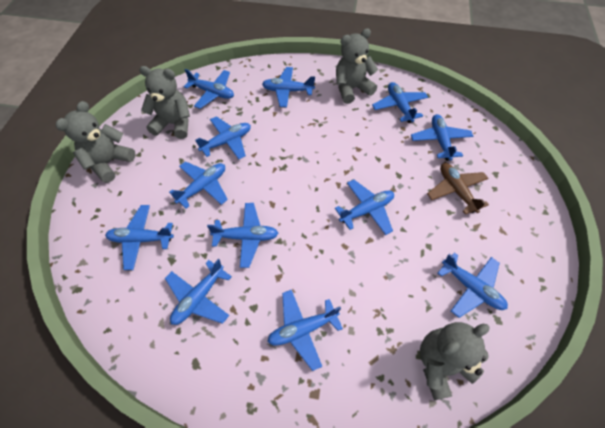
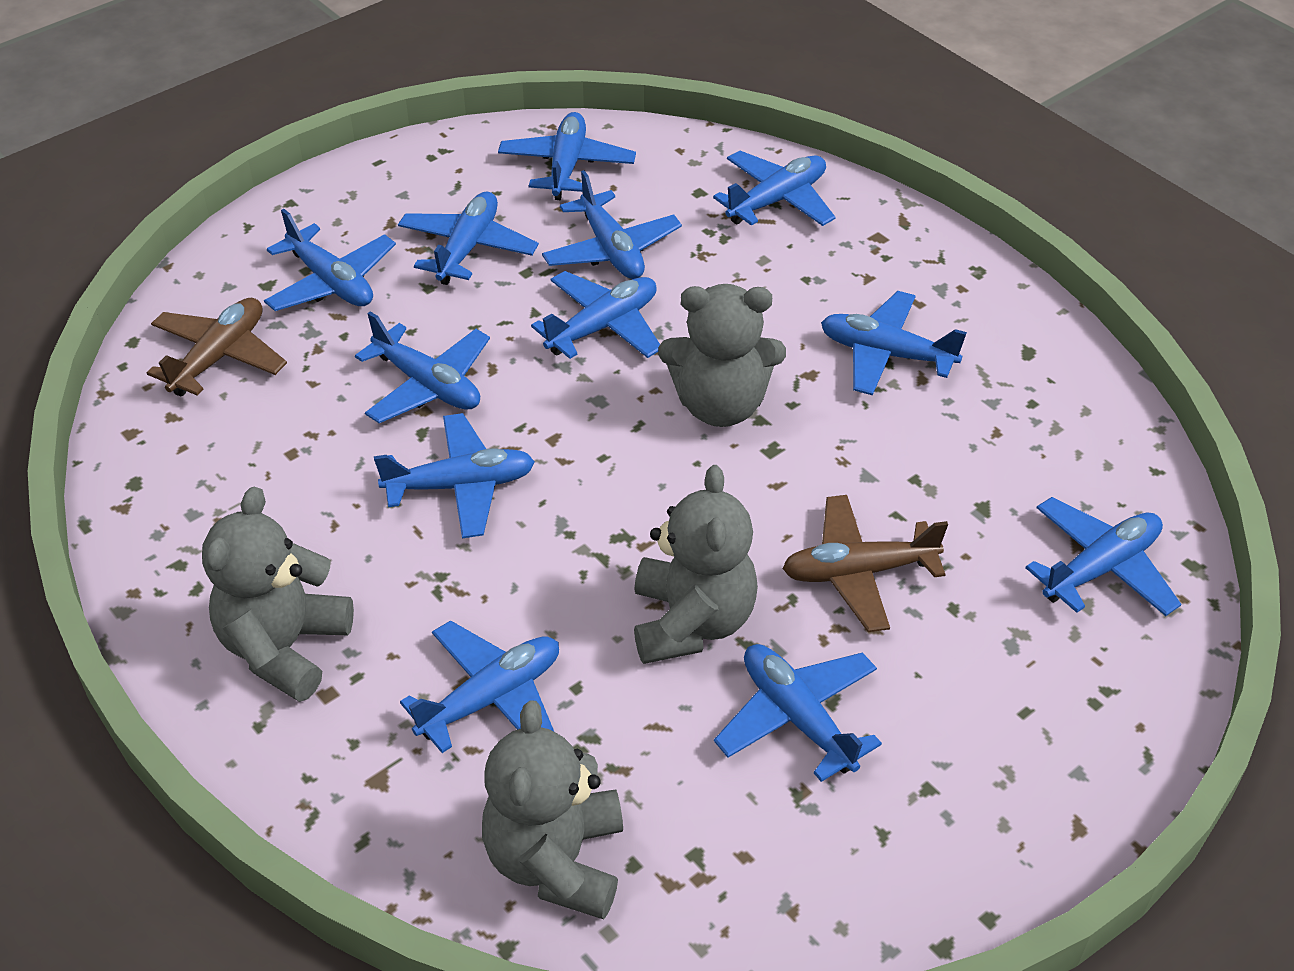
brown plane: 1 -> 2

